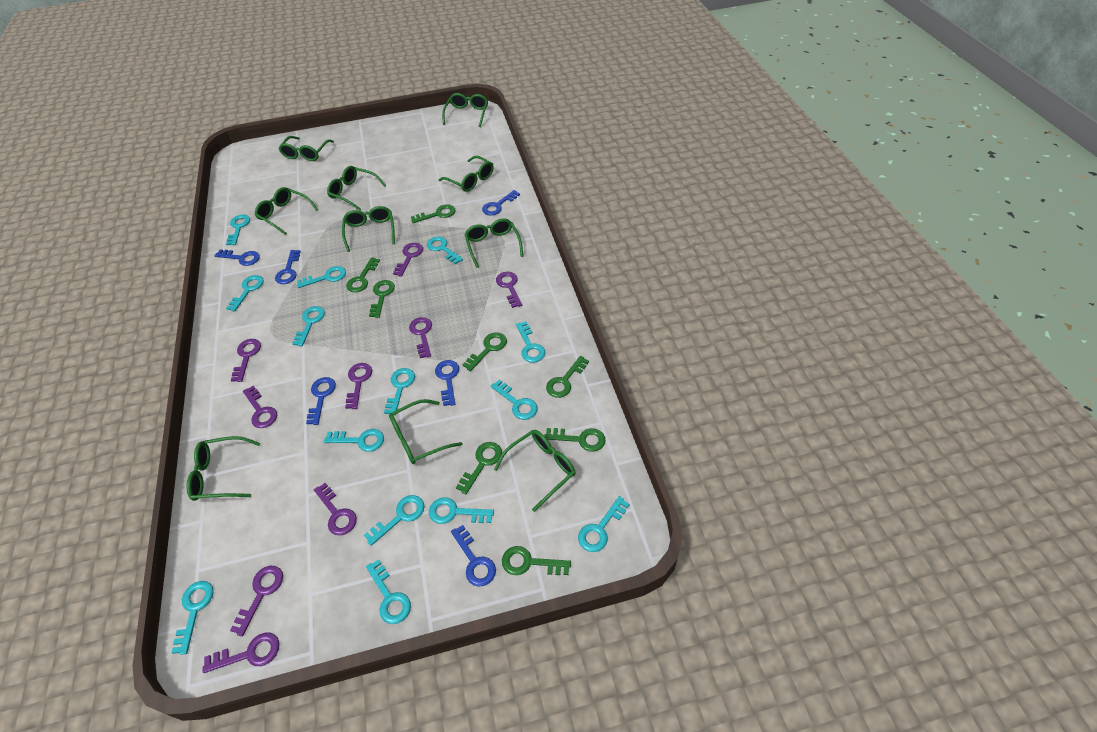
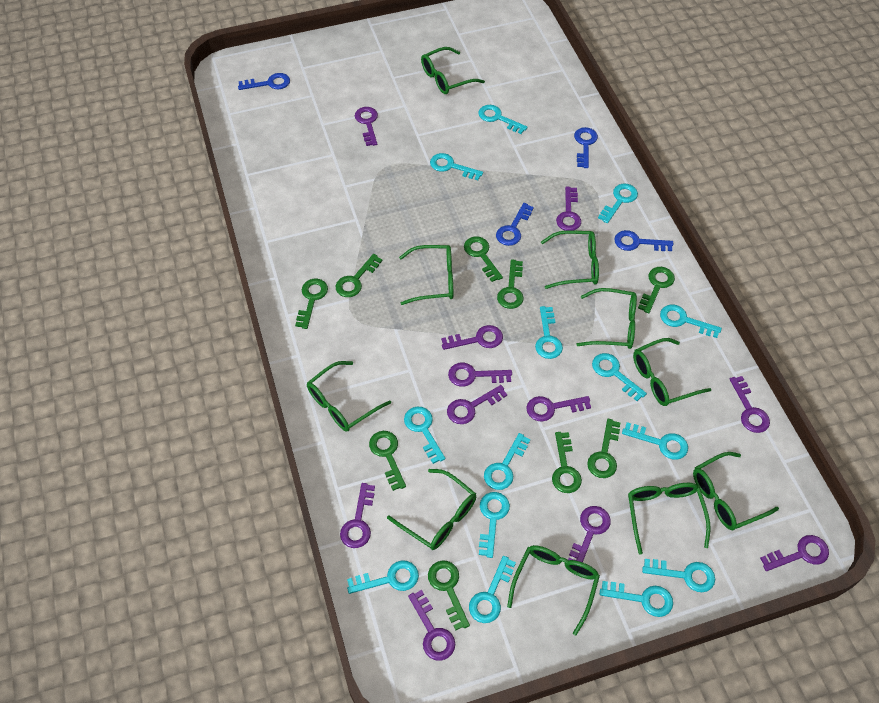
blue key: 6 -> 4
green key: 8 -> 9
purple key: 9 -> 11

